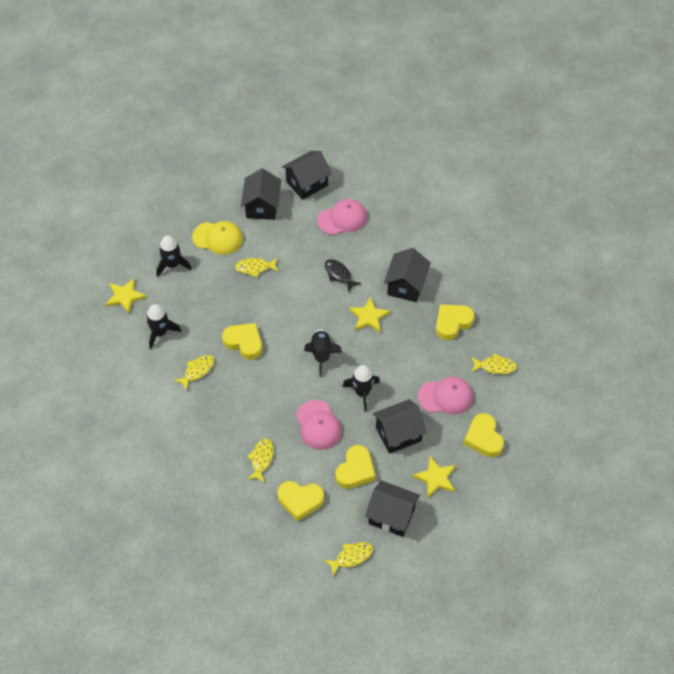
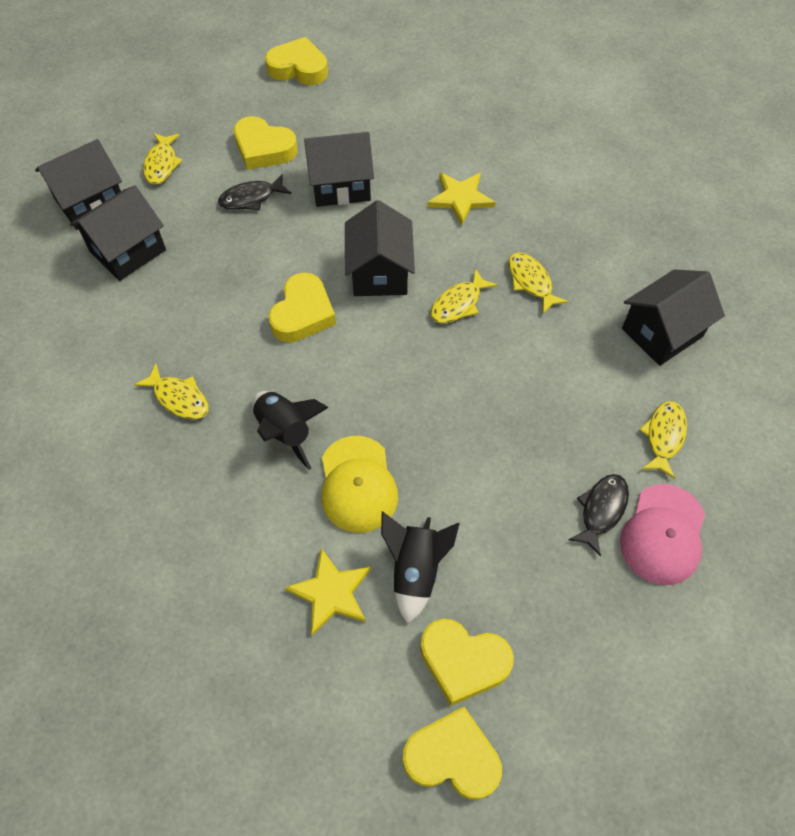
black fish: 1 -> 2
black rocket: 4 -> 2
pink cap: 3 -> 1
yellow star: 3 -> 2

